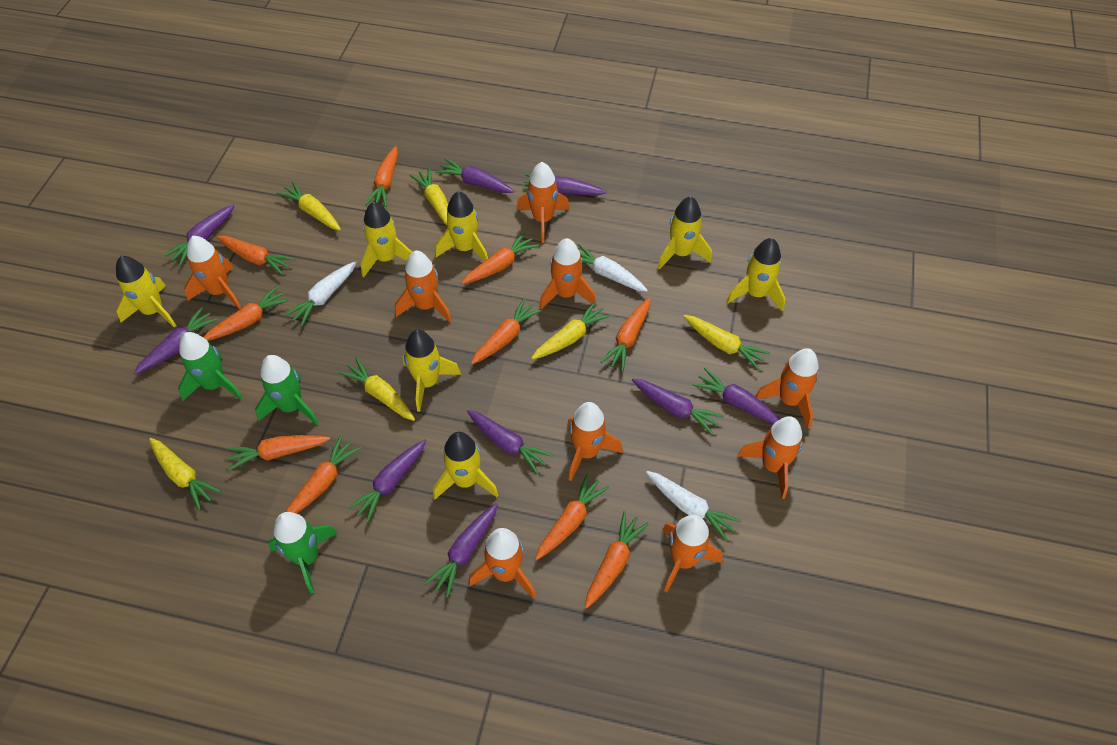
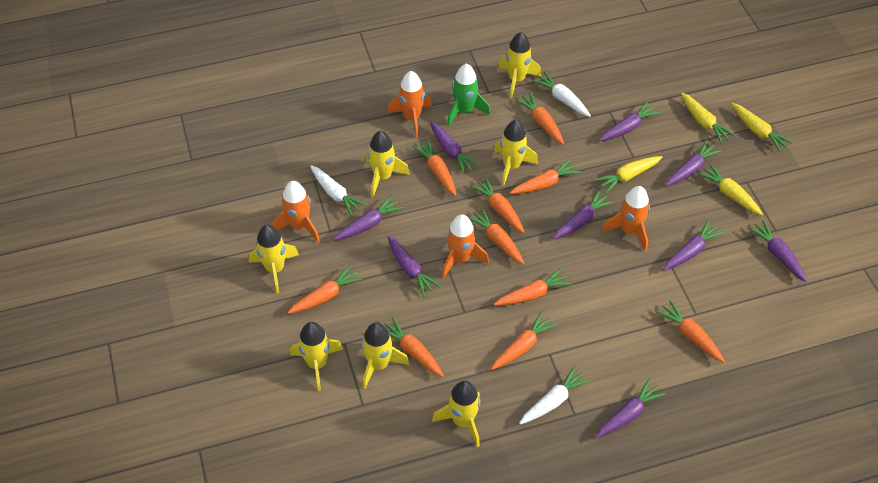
green rocket: 3 -> 1
orange rocket: 9 -> 4
yellow carrot: 6 -> 4

